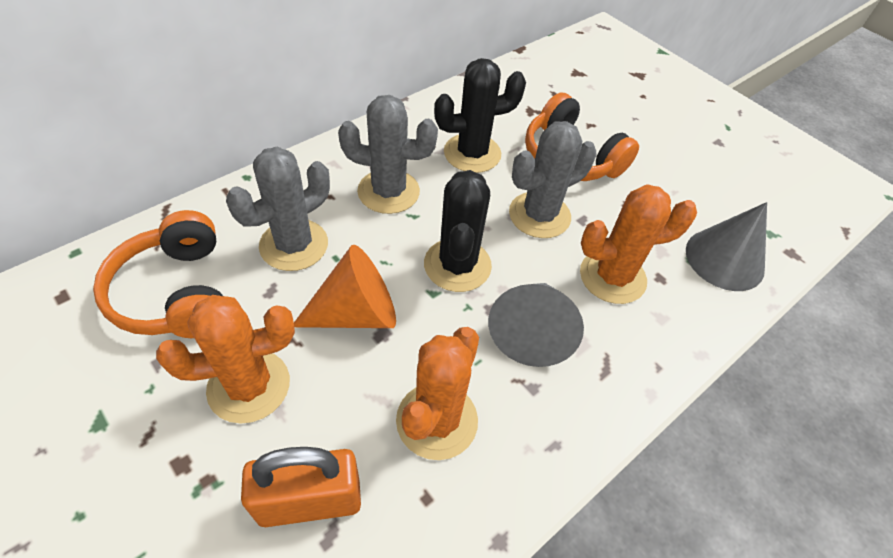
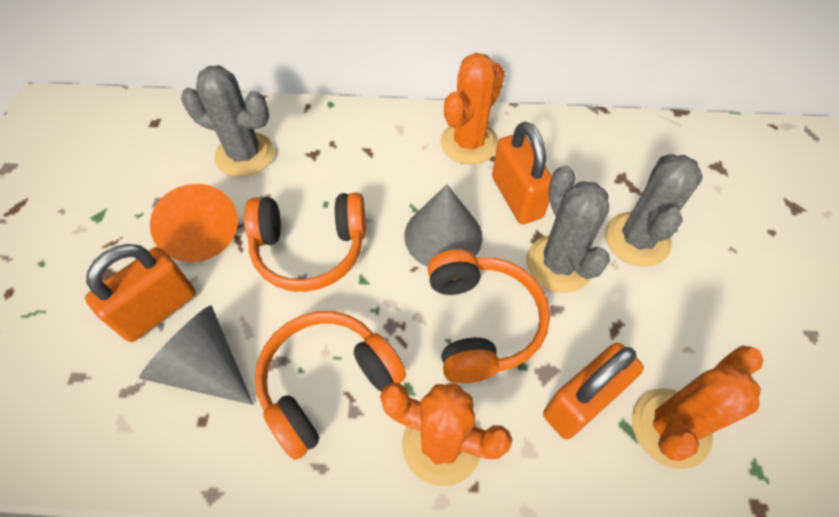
black cactus: 2 -> 0
orange headphones: 2 -> 3
orange padlock: 1 -> 3

